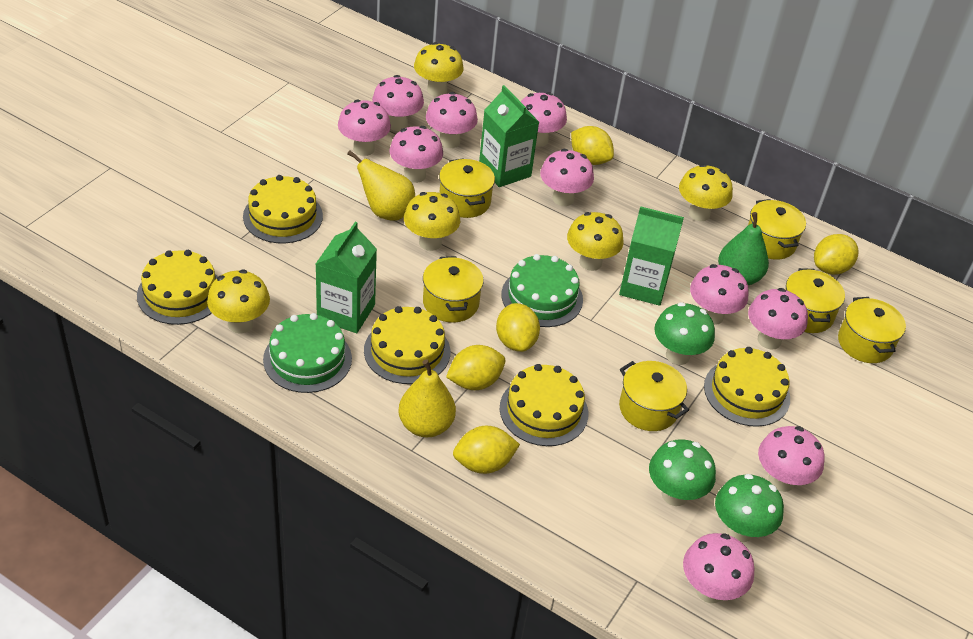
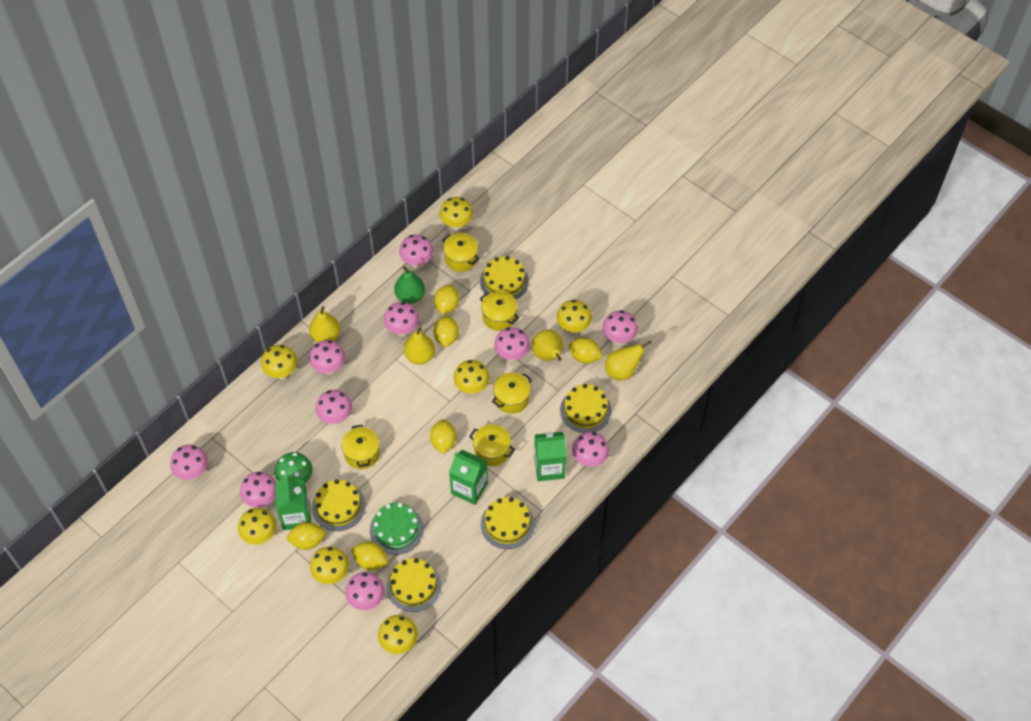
green cake: 2 -> 1
green mushroom: 3 -> 1
yellow lemon: 5 -> 6
yellow mushroom: 5 -> 7
yellow pear: 2 -> 4
yellow pot: 6 -> 5

